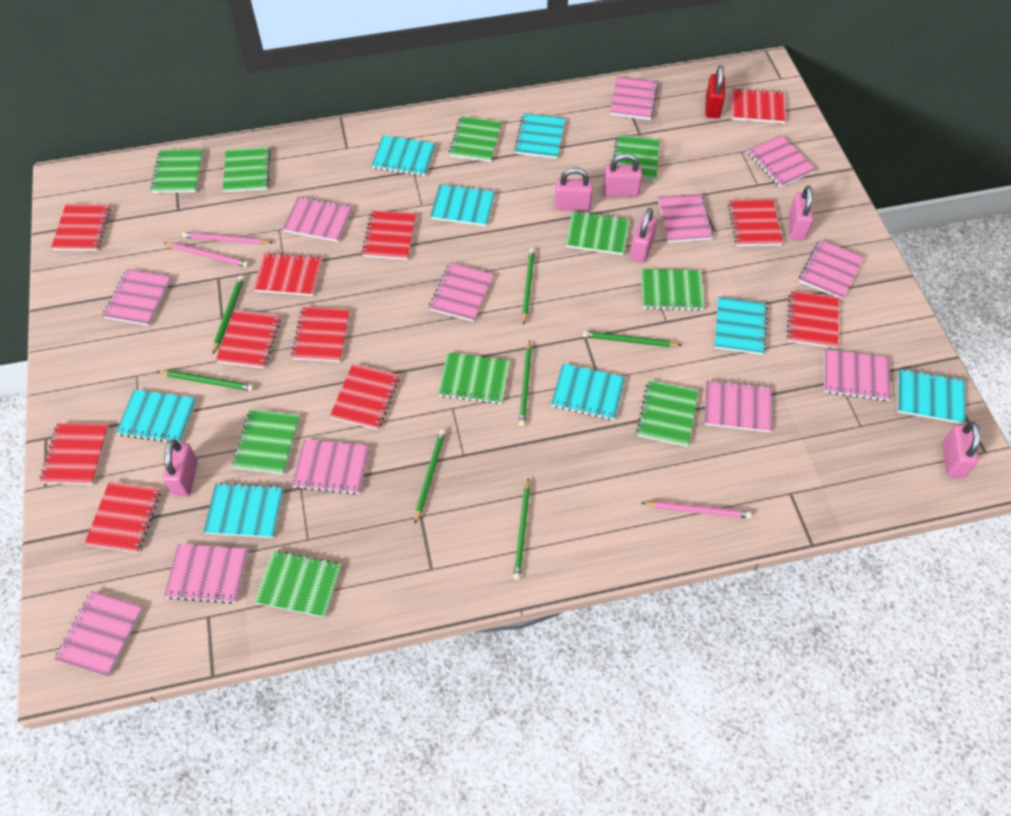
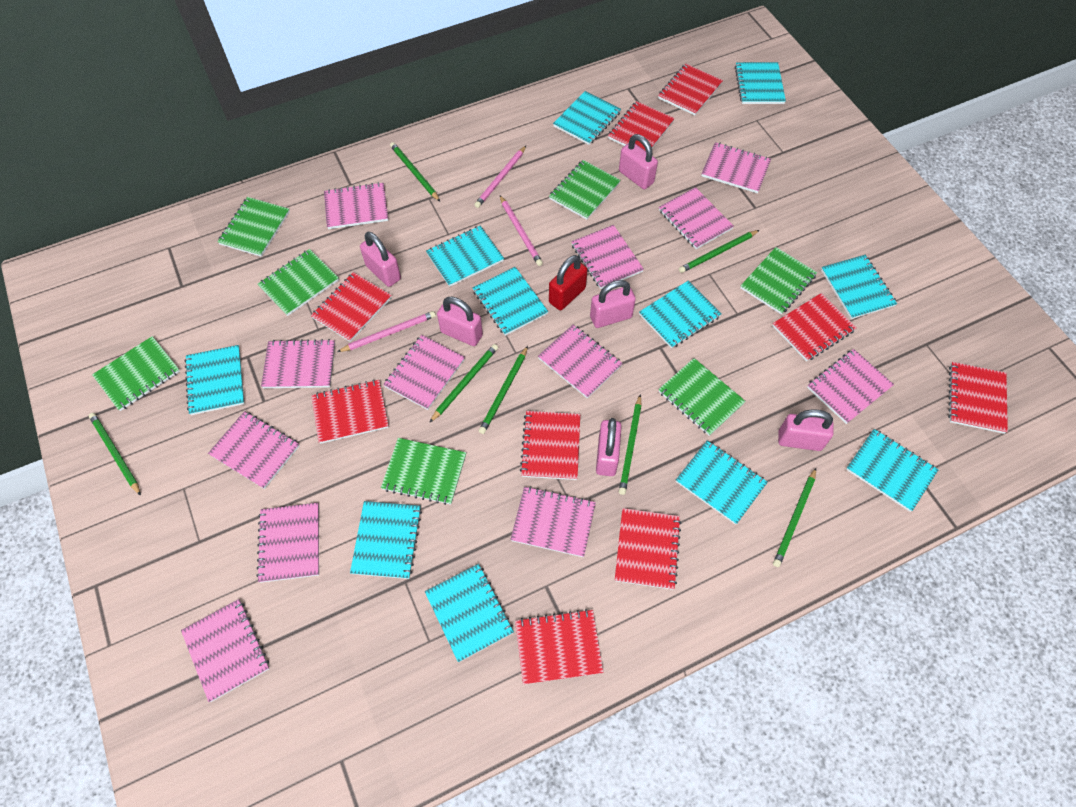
green notebook: 10 -> 7
red notebook: 11 -> 9
turquoise notebook: 8 -> 11

